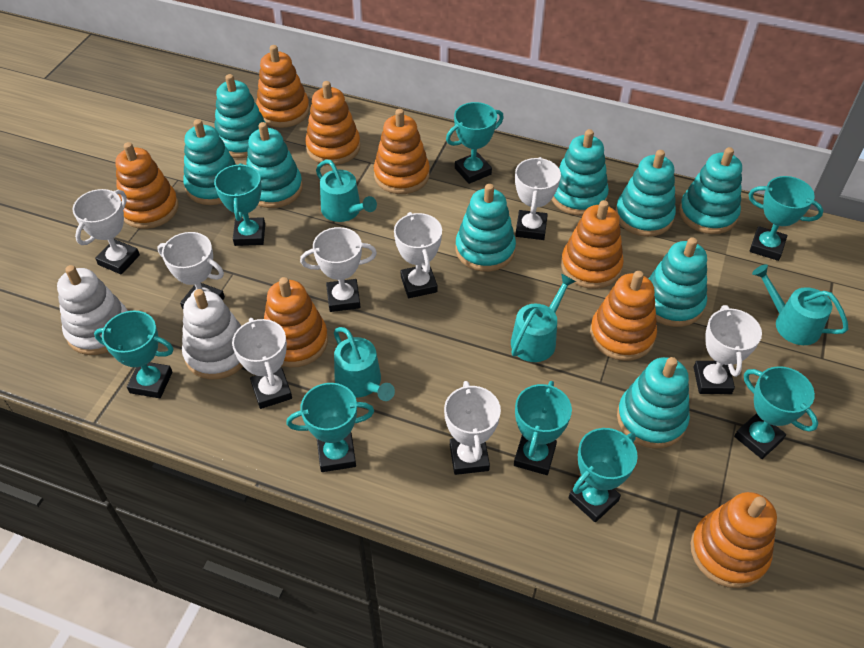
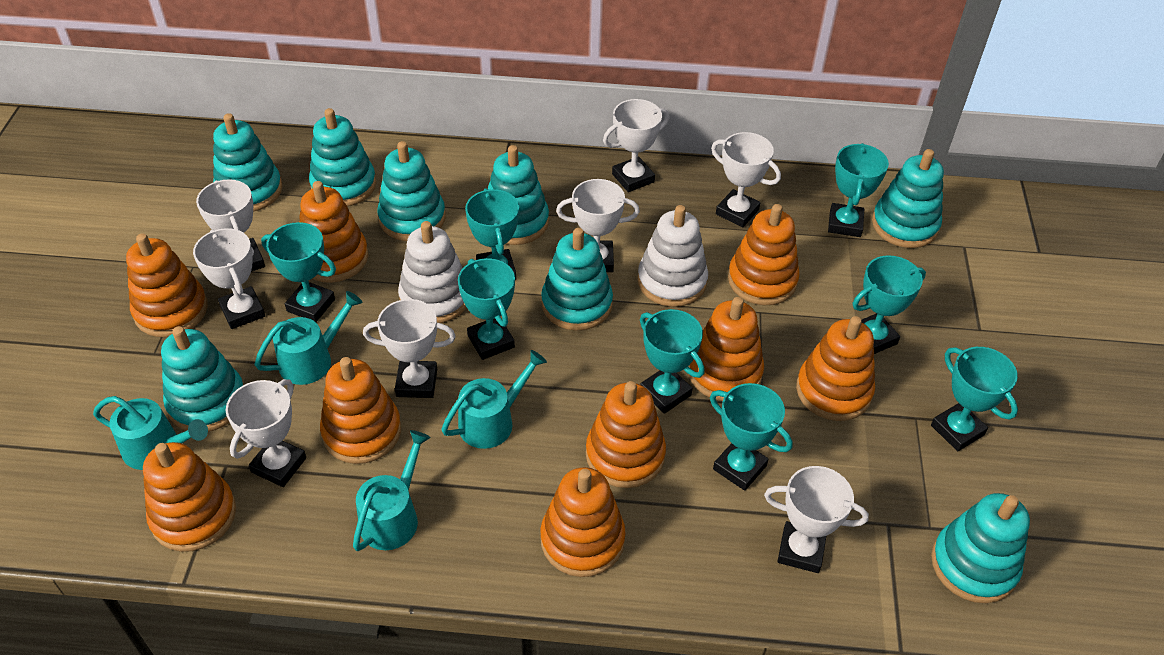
orange stacking toy: 8 -> 9
turquoise stacking toy: 9 -> 8

